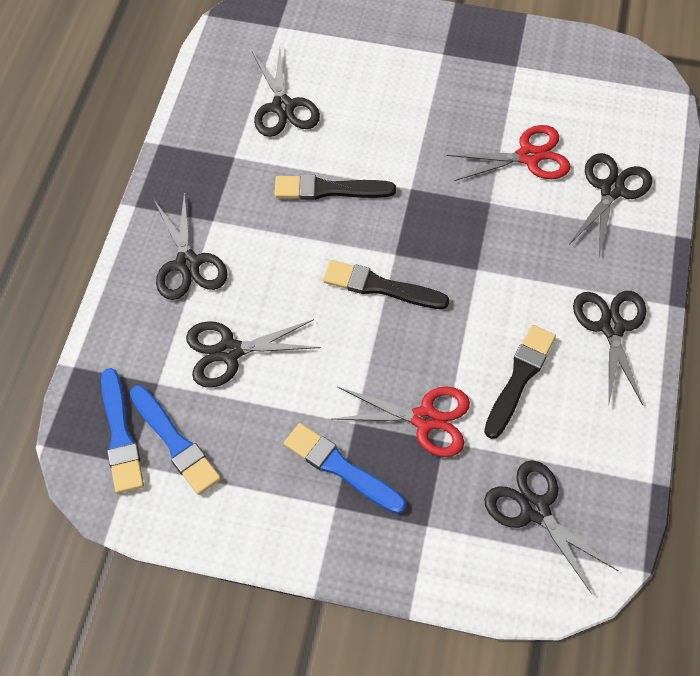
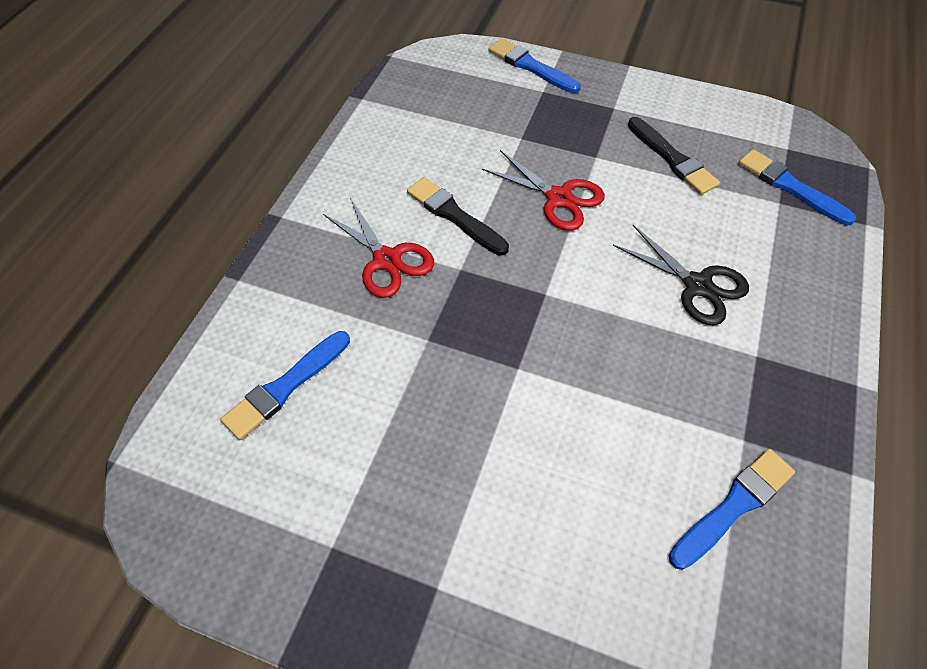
black brush: 3 -> 2
black scissors: 6 -> 1
blue brush: 3 -> 4

